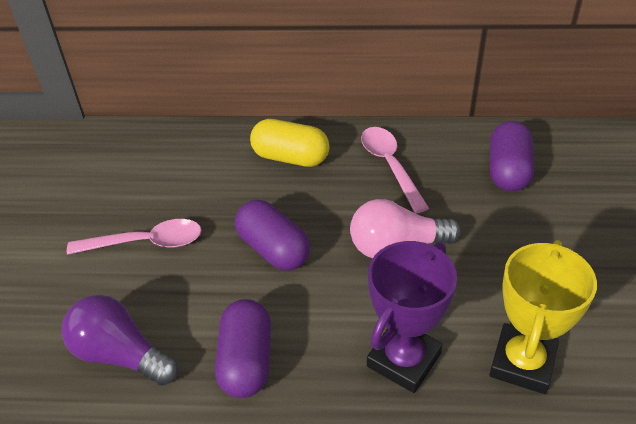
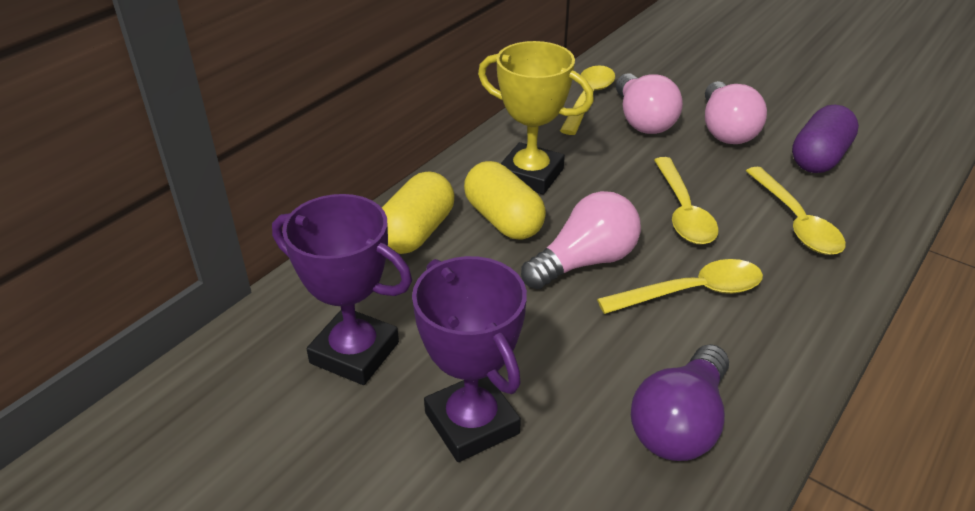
pink light bulb: 1 -> 3
pink spoon: 2 -> 0
purple capsule: 3 -> 1
purple trophy: 1 -> 2
yellow capsule: 1 -> 2
yellow spoon: 0 -> 4

